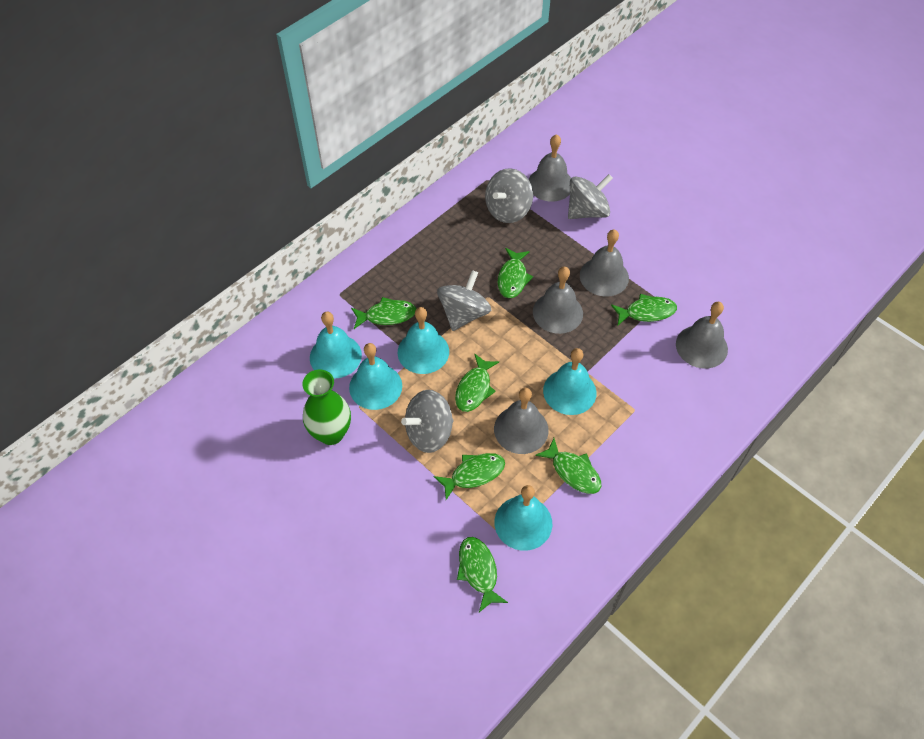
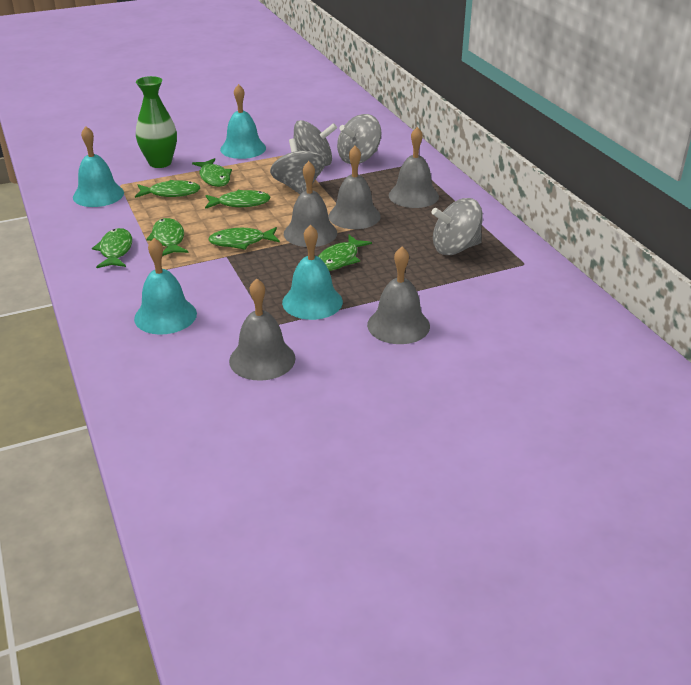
turquoise bell: 5 -> 4

